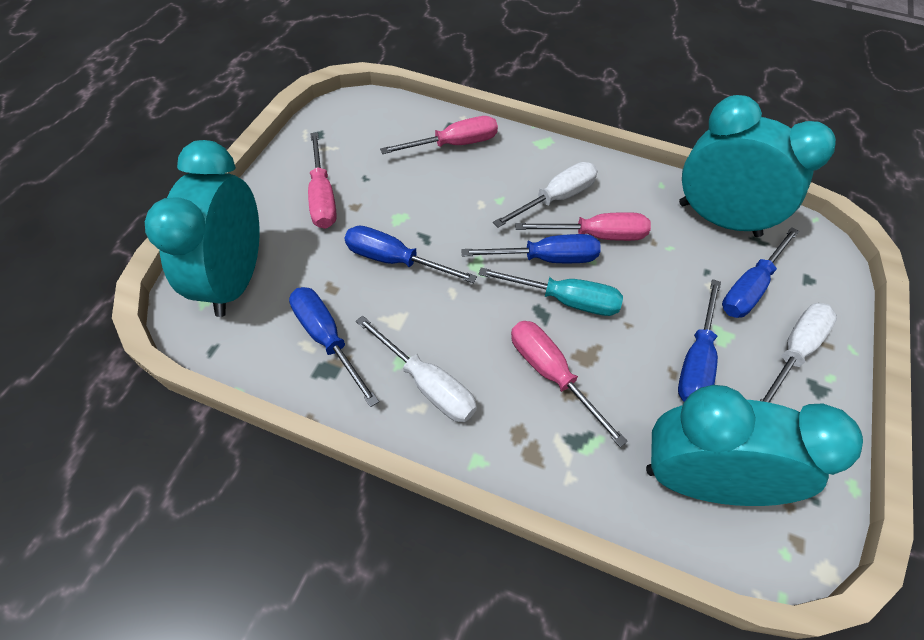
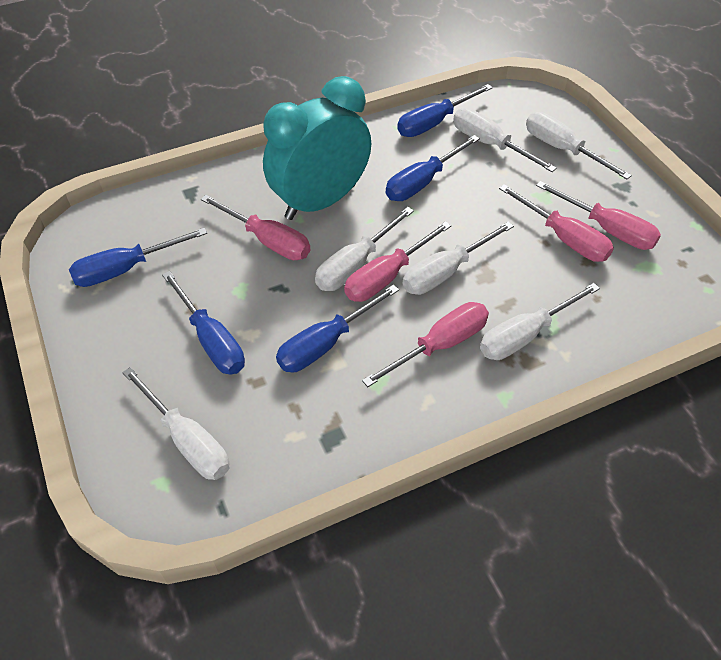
pink screwdriver: 4 -> 5
turquoise clock: 3 -> 1
turquoise screwdriver: 1 -> 0
white screwdriver: 3 -> 6

